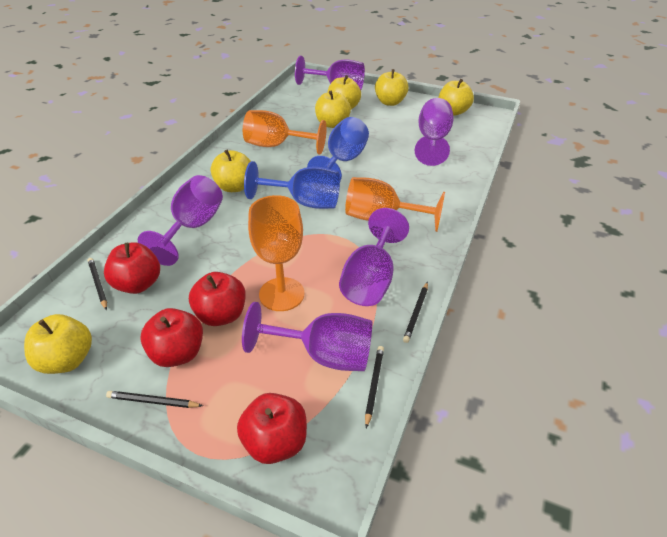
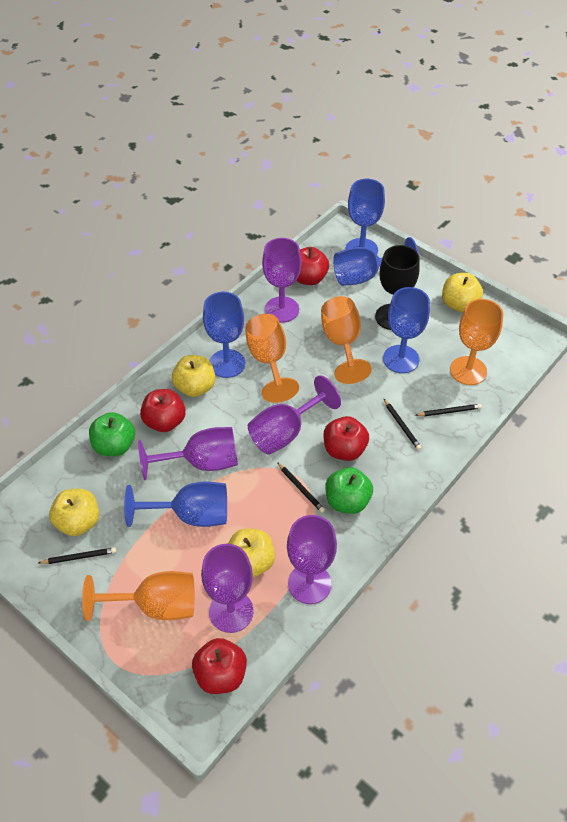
black goblet: 0 -> 1
blue goblet: 2 -> 5
green apple: 0 -> 2
orange goblet: 3 -> 4
yellow apple: 6 -> 4

